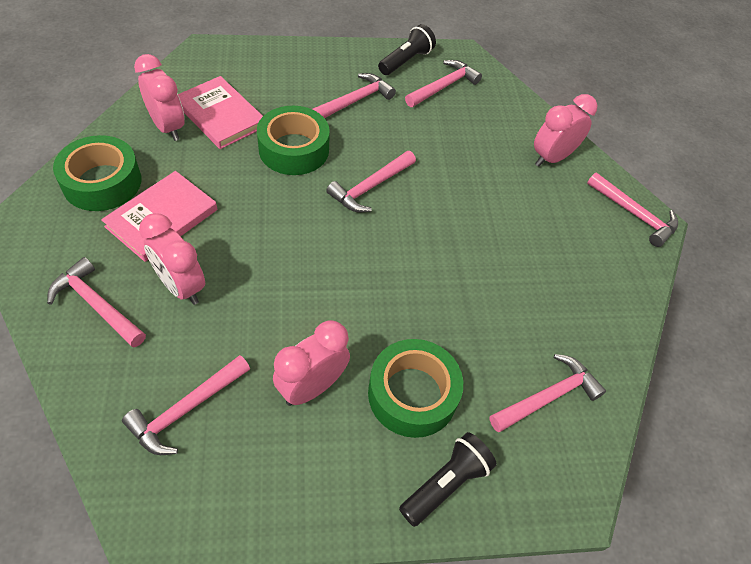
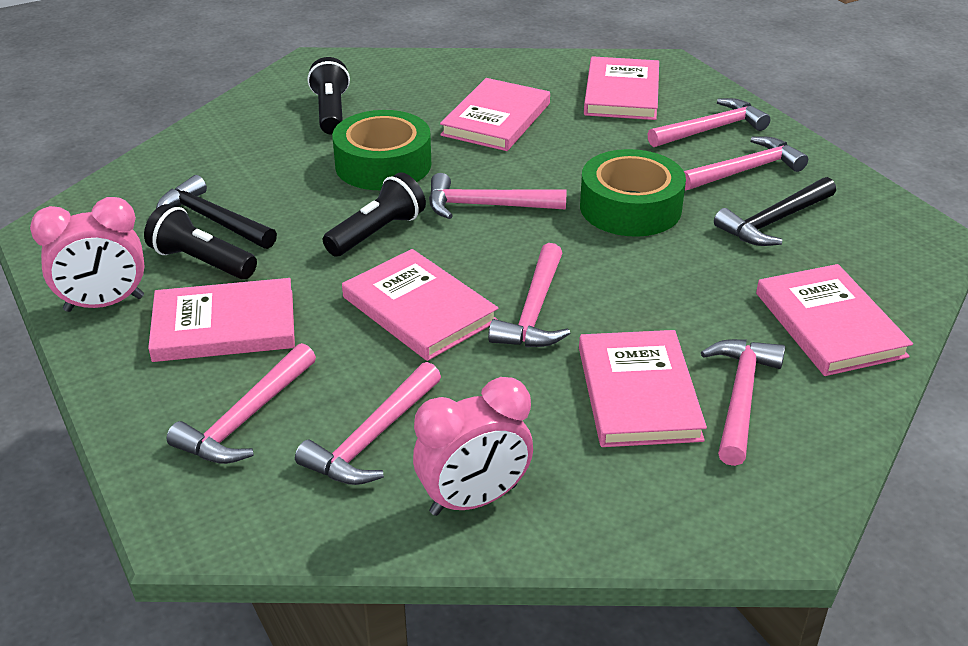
black flashlight: 2 -> 3
black hammer: 0 -> 2
green tape: 3 -> 2
pink book: 2 -> 6
pink clock: 4 -> 2

